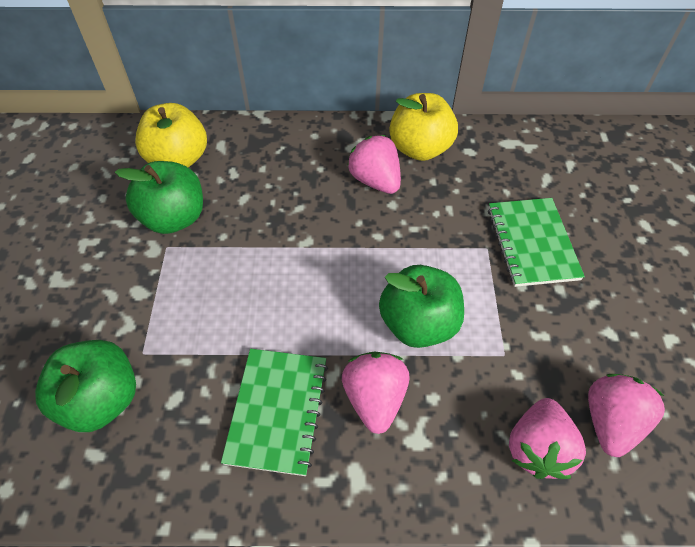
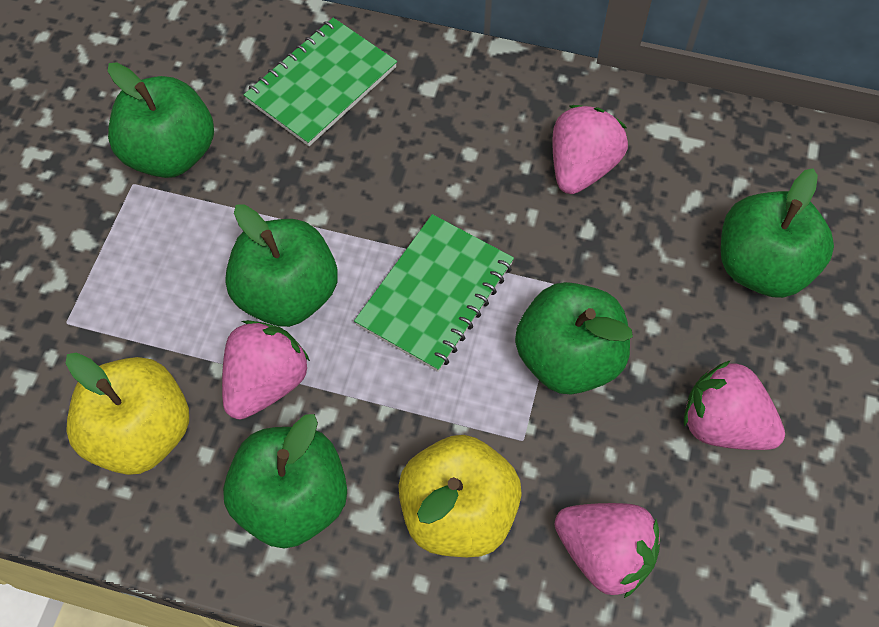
green apple: 3 -> 5

